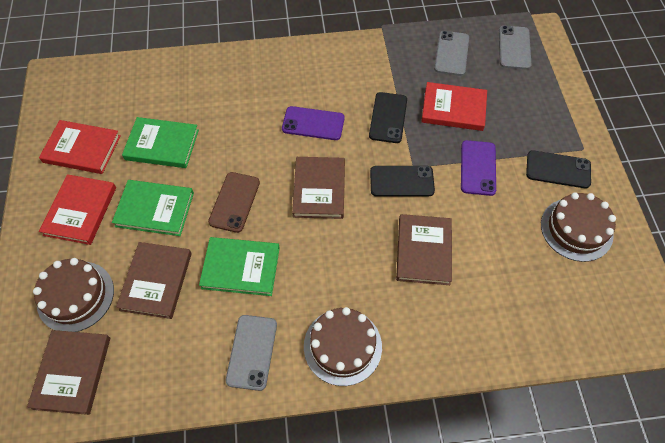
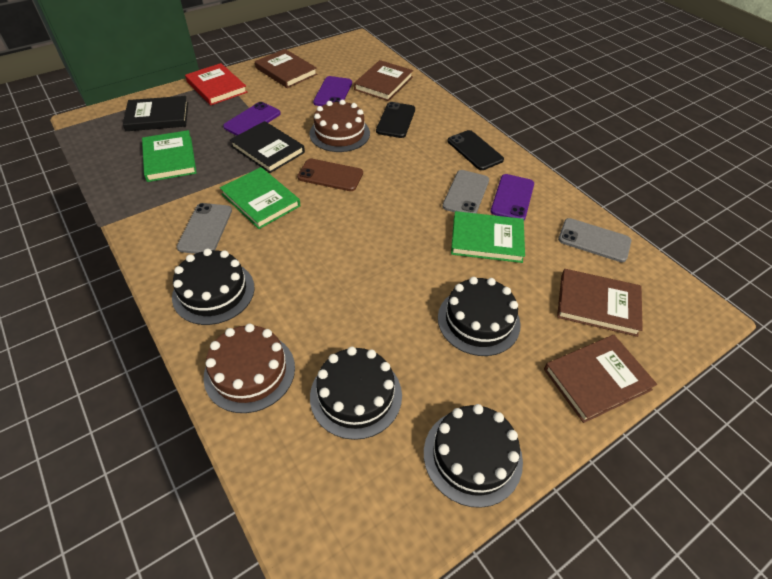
black book: 0 -> 2
black cake: 0 -> 4
black phone: 3 -> 2
brown cake: 3 -> 2
purple phone: 2 -> 3
red book: 3 -> 1

